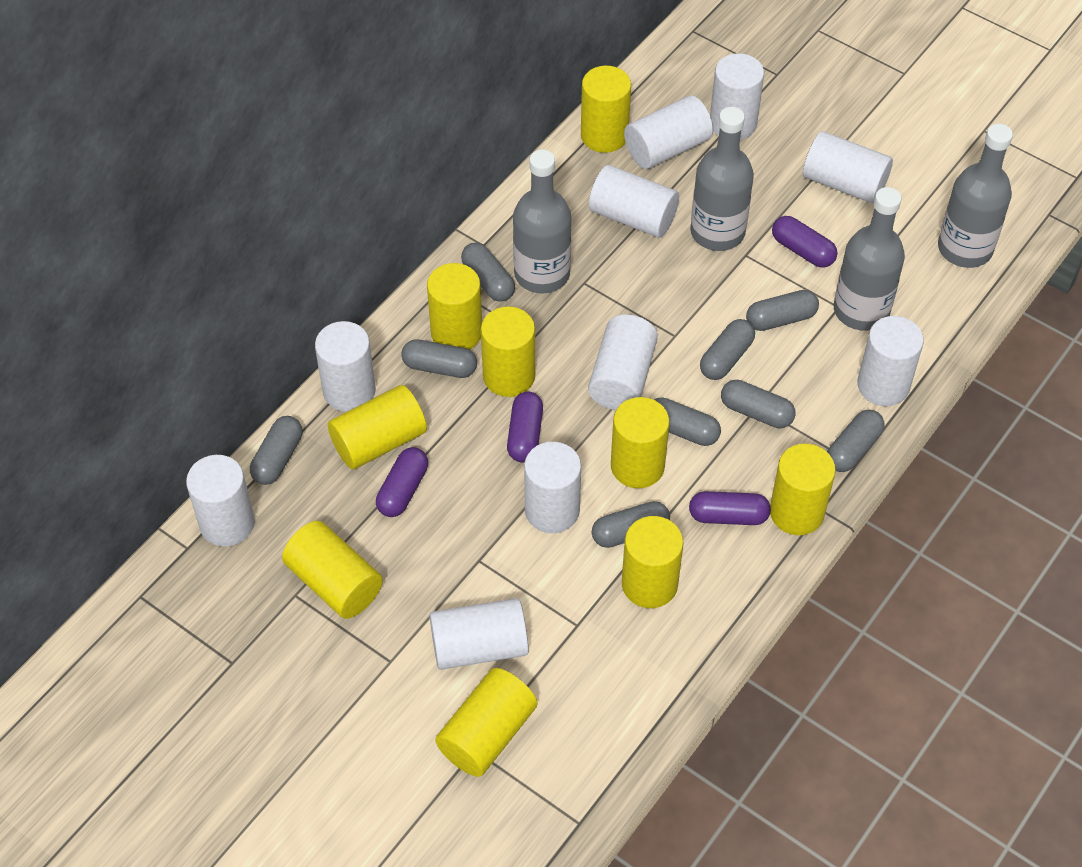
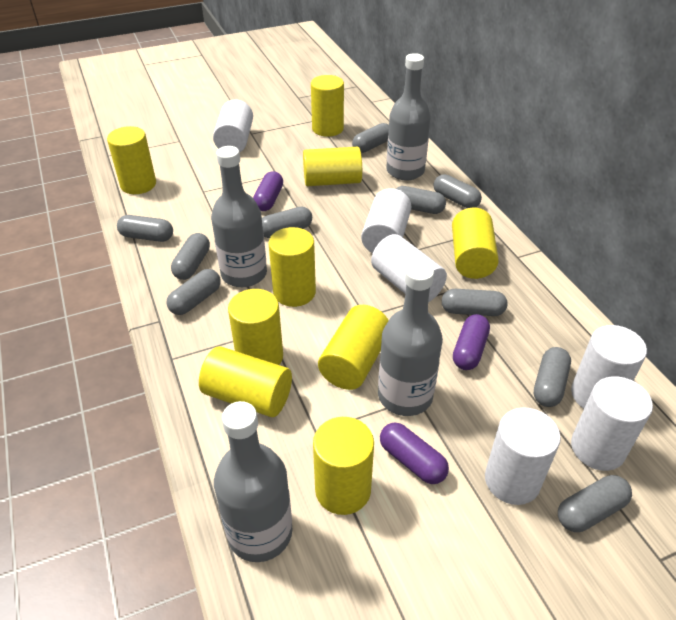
grey capsule: 9 -> 10
purple capsule: 4 -> 3
white cylinder: 10 -> 6

